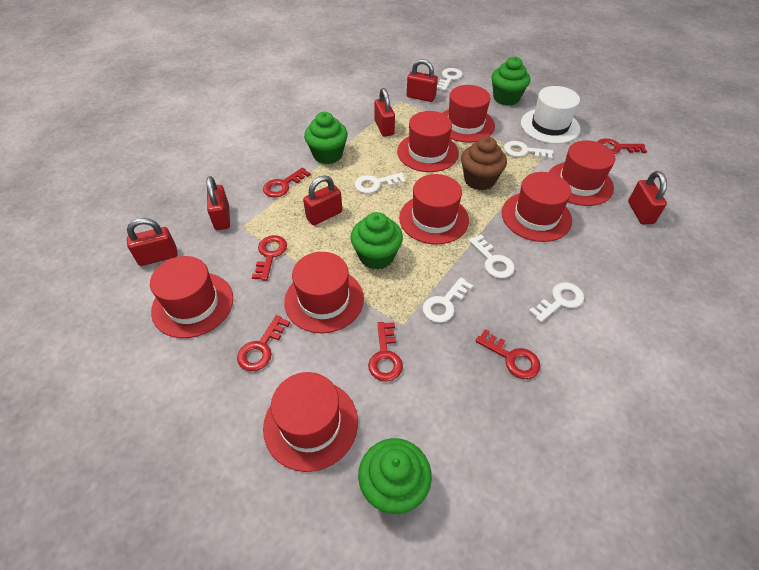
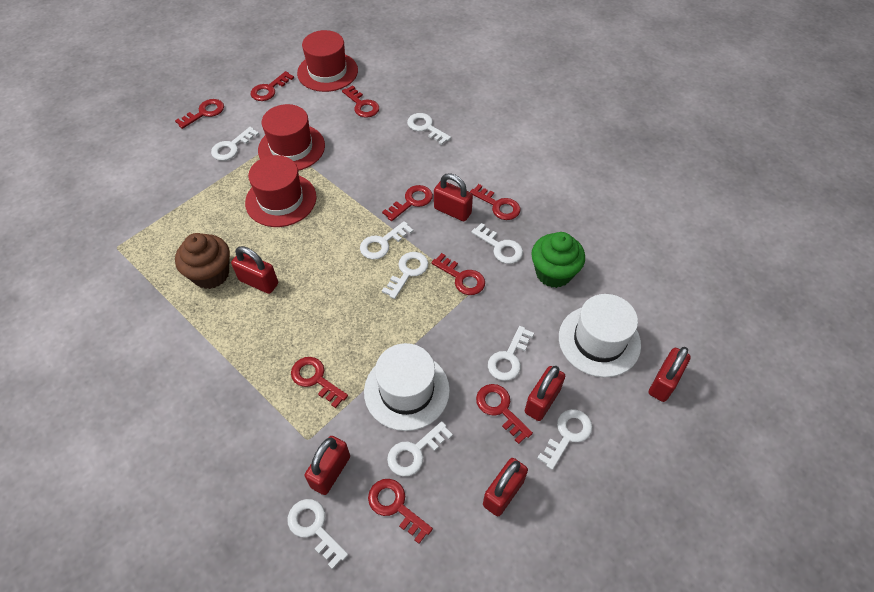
green cupcake: 4 -> 1
red hat: 8 -> 3
red key: 6 -> 9
white hat: 1 -> 2
white key: 6 -> 9

